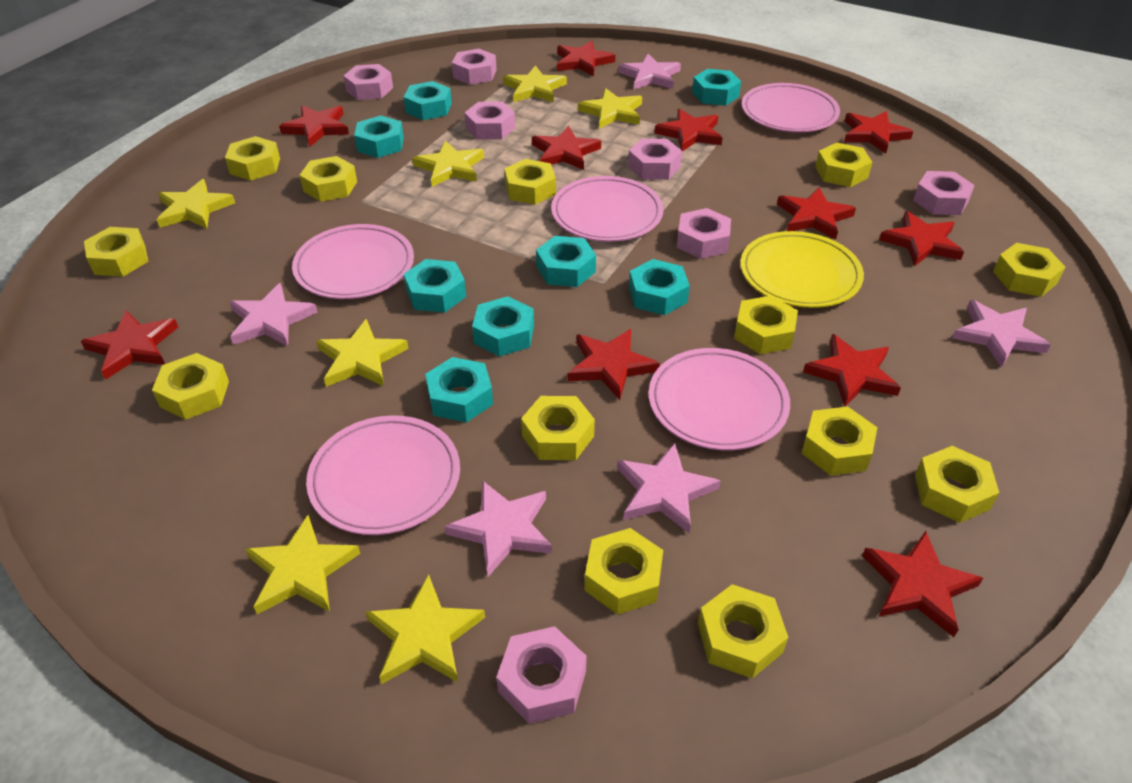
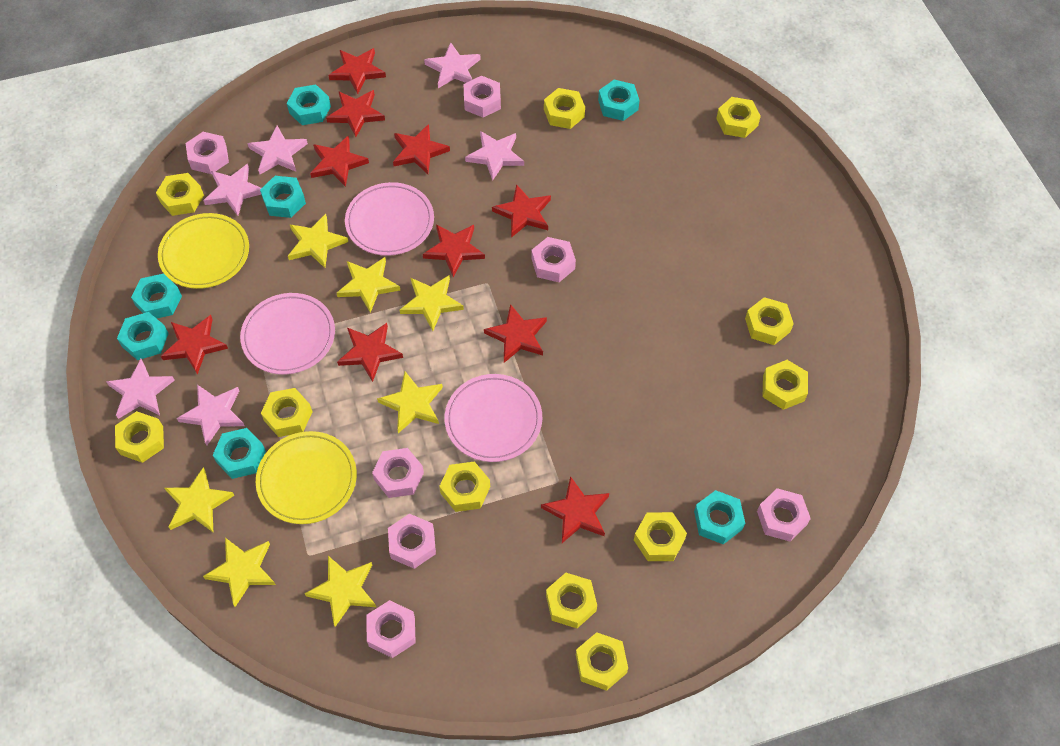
pink plate: 5 -> 3
pink star: 5 -> 6
red star: 11 -> 10
turquoise nut: 8 -> 7
yellow nut: 13 -> 11
yellow plate: 1 -> 2

